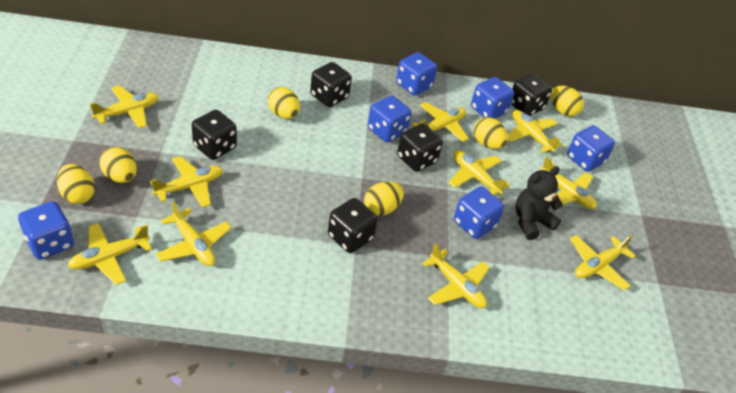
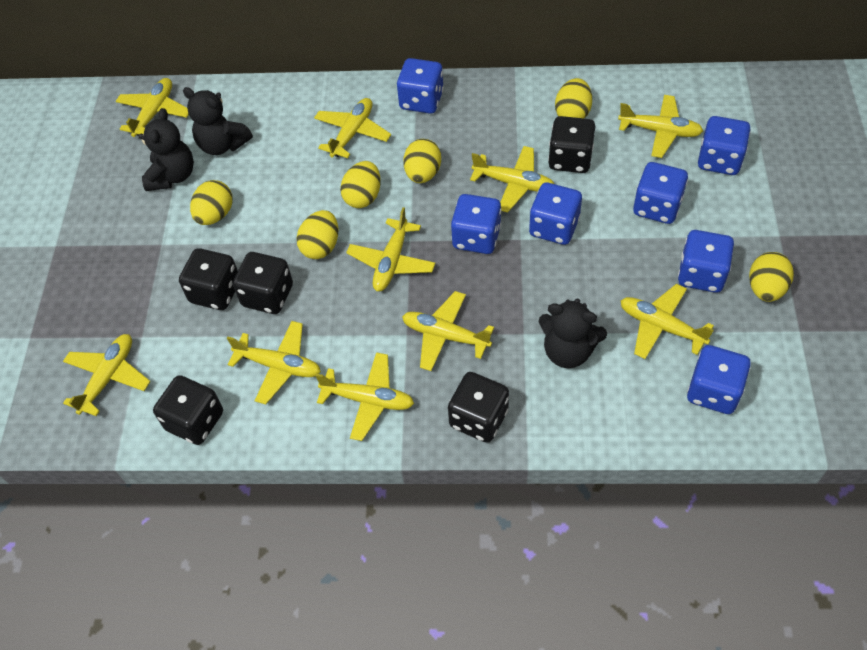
black teddy bear: 1 -> 3
blue dice: 6 -> 7

